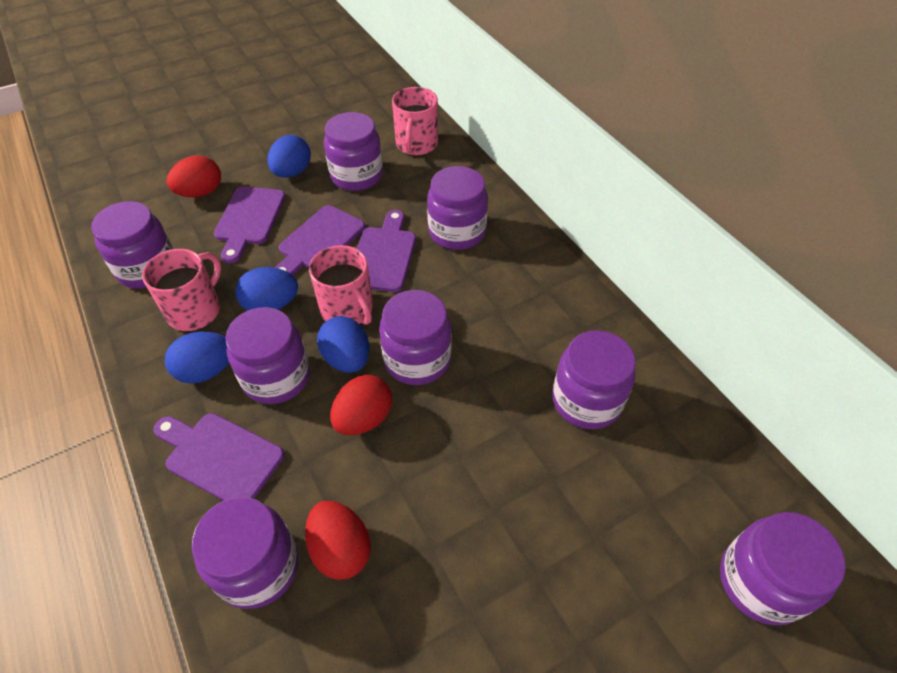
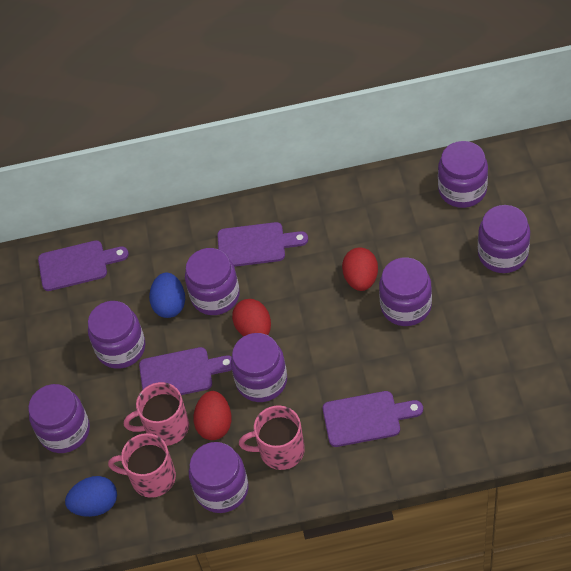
blue egg: 4 -> 2

